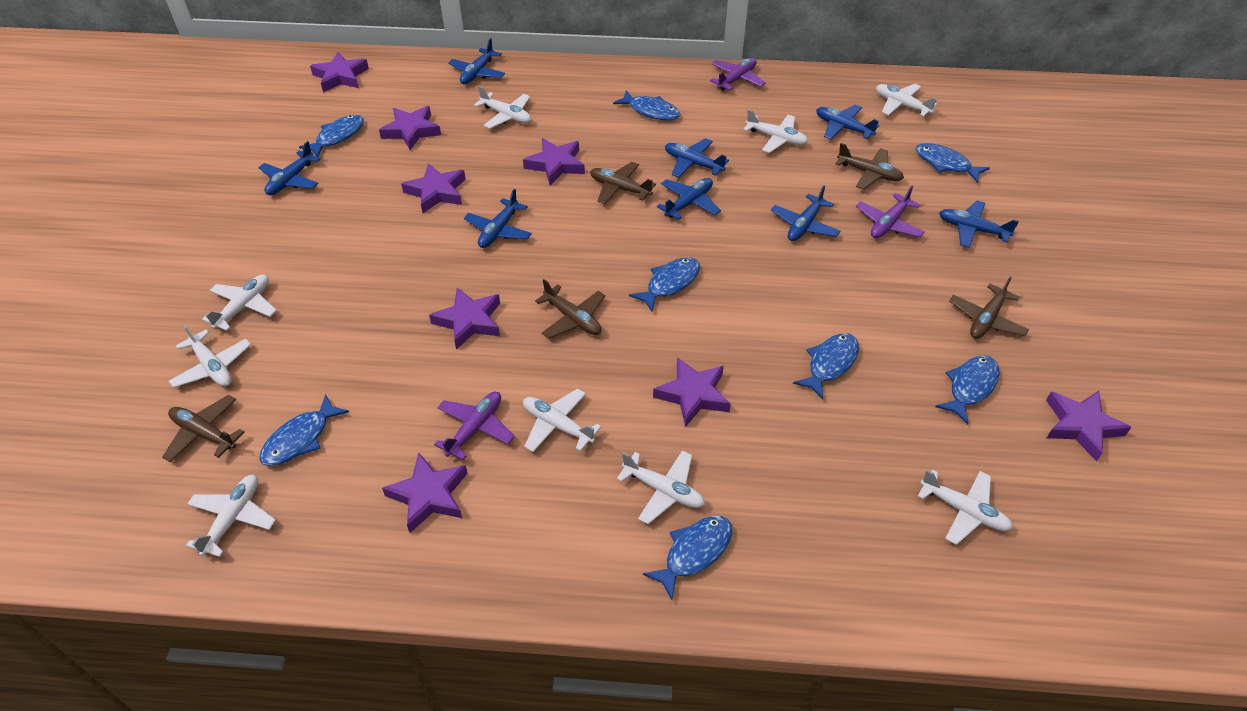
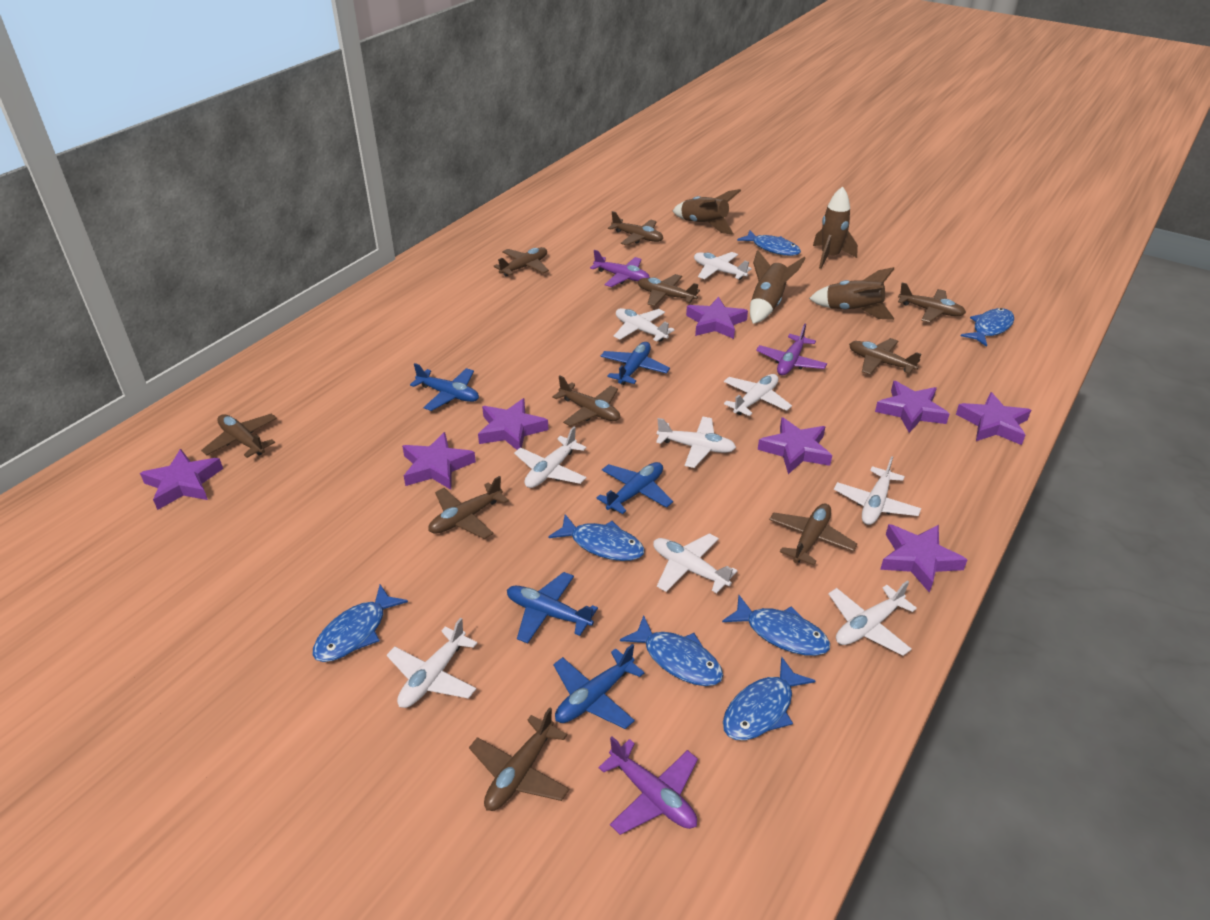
blue fish: 8 -> 7
blue plane: 8 -> 5
brown plane: 5 -> 10
brown rocket: 0 -> 4

